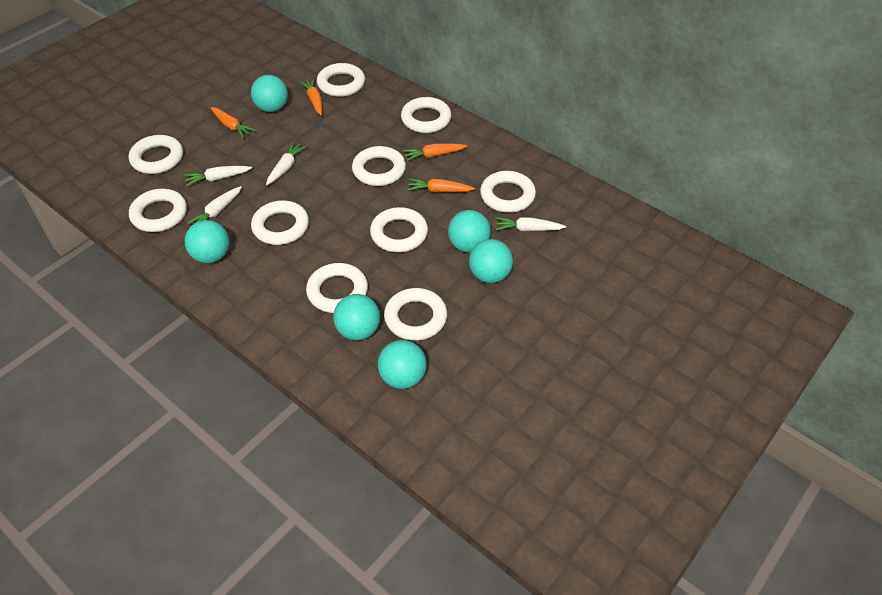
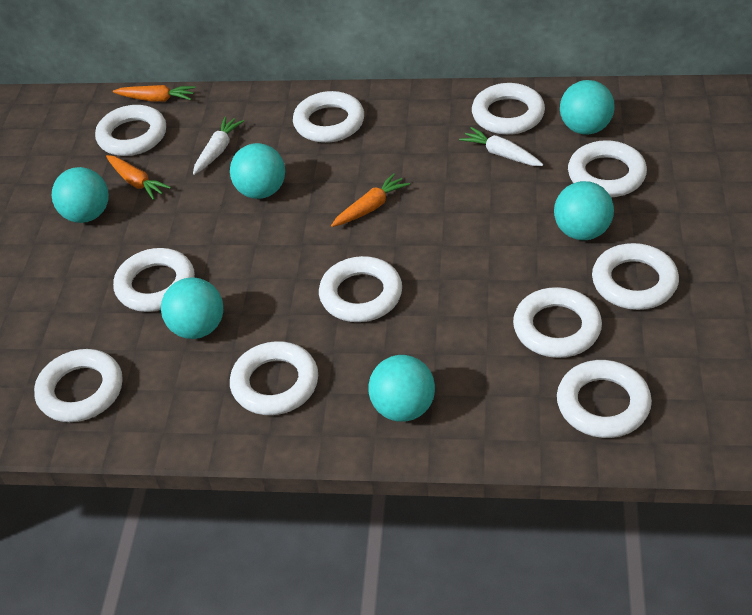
orange carrot: 4 -> 3
white carrot: 4 -> 2
white ring: 10 -> 11

